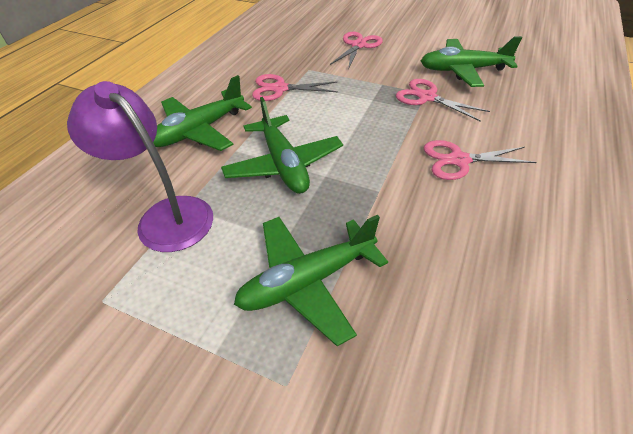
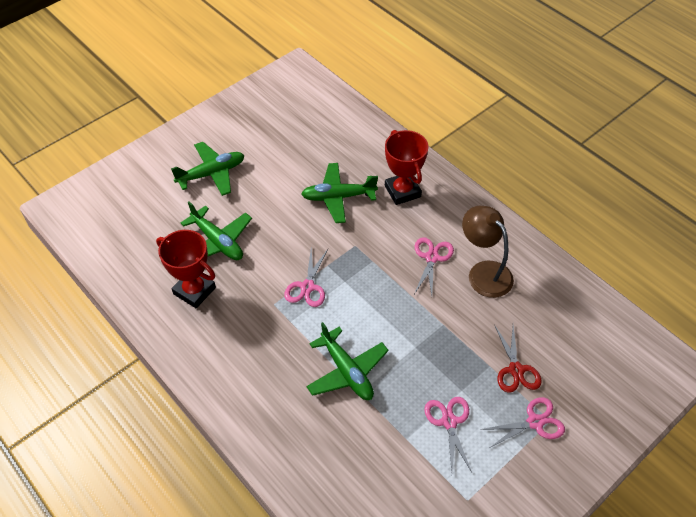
brown lamp: 0 -> 1
purple lamp: 1 -> 0
red scissors: 0 -> 1
red trophy: 0 -> 2

